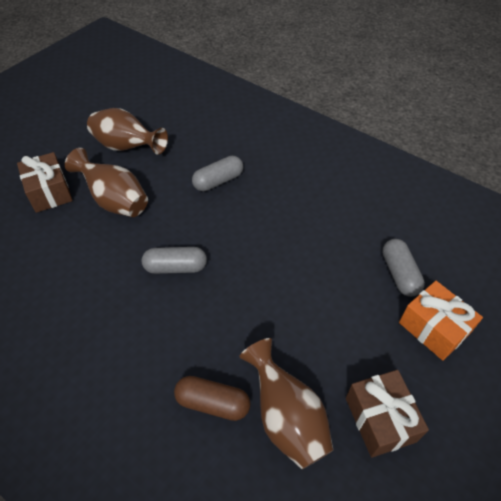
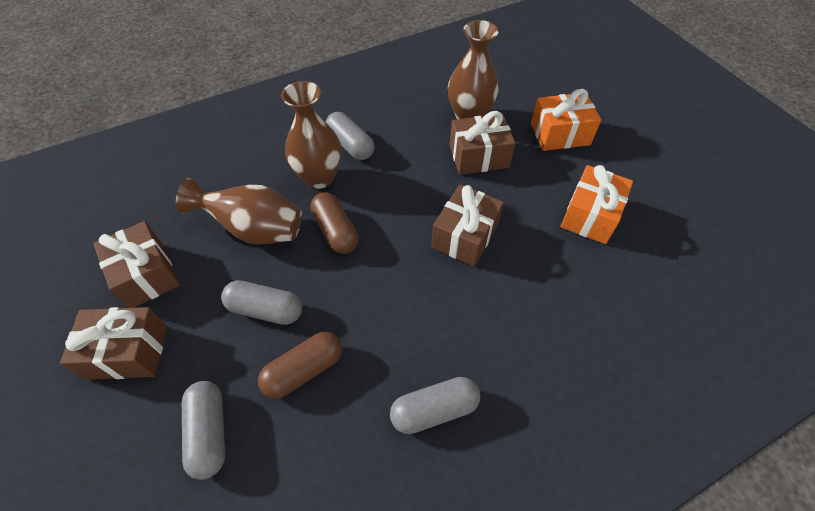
brown capsule: 1 -> 2
brown gift: 2 -> 4
grey capsule: 3 -> 4
orange gift: 1 -> 2

